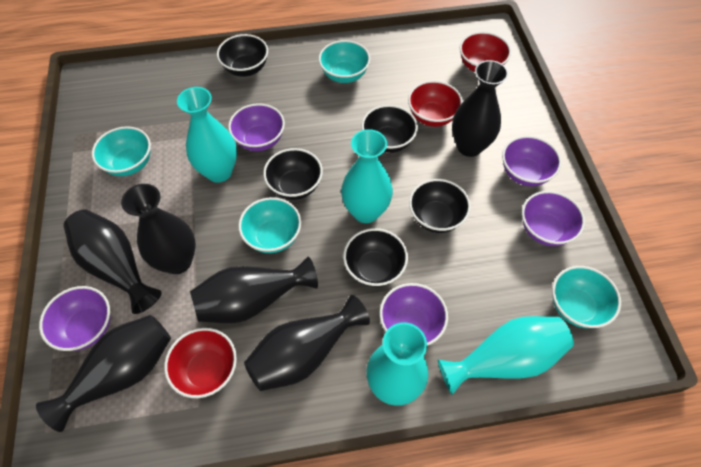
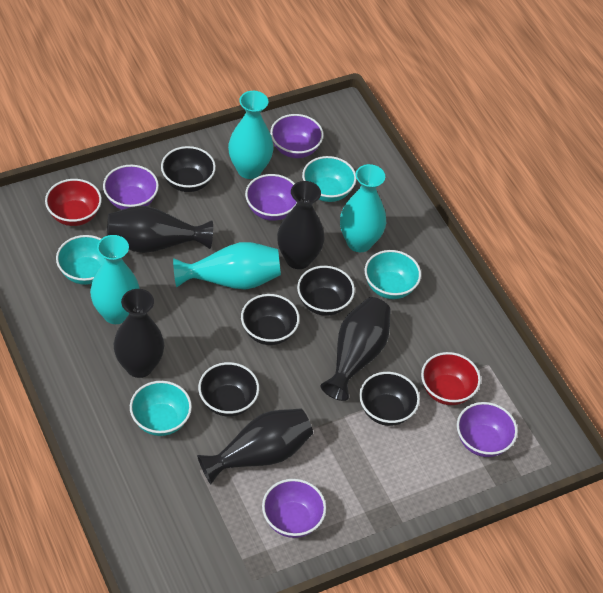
black vase: 6 -> 5
red bowl: 3 -> 2

